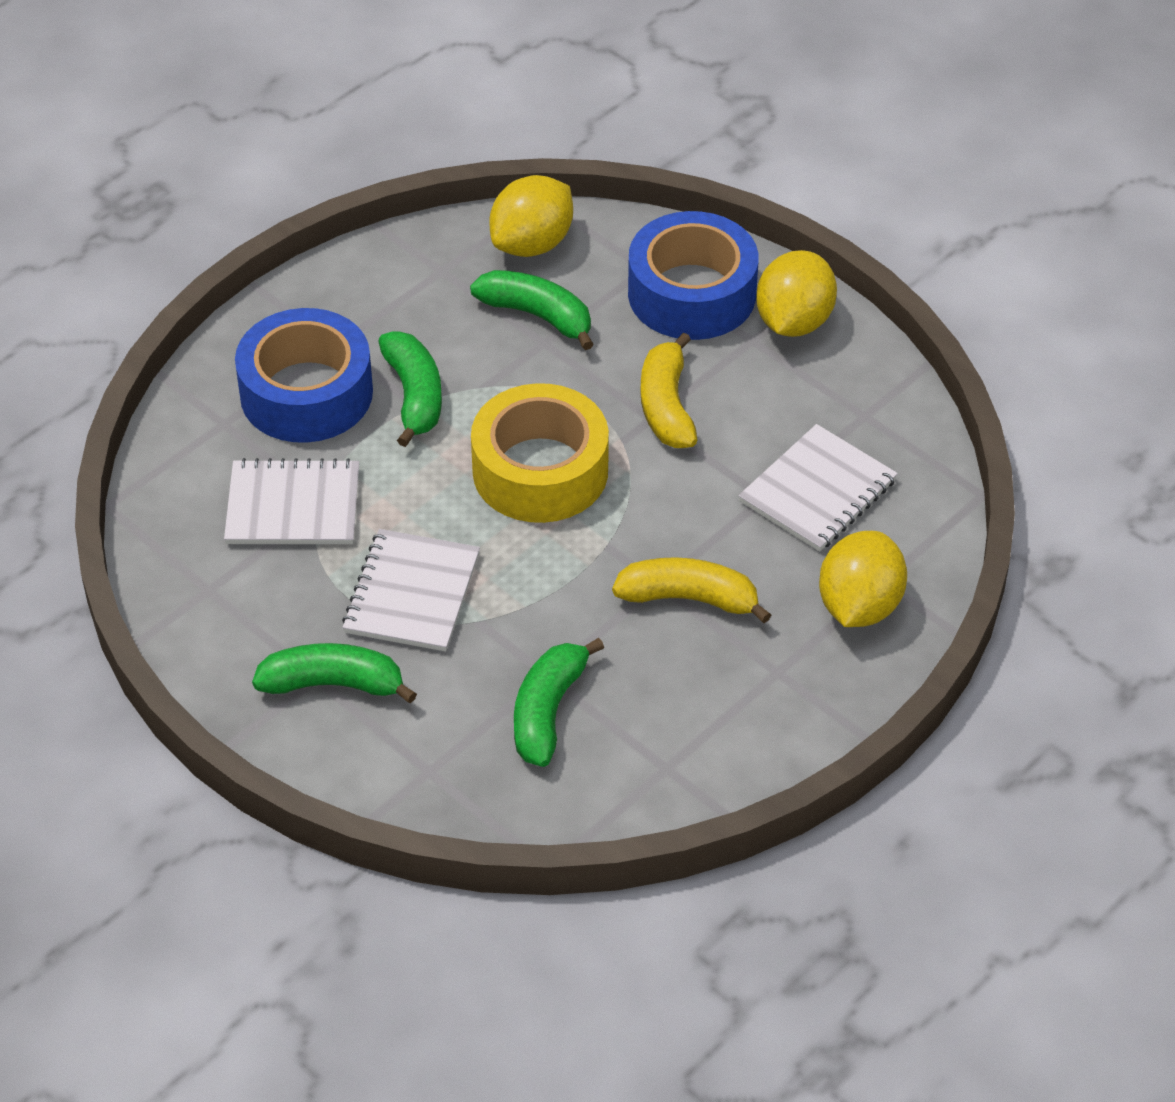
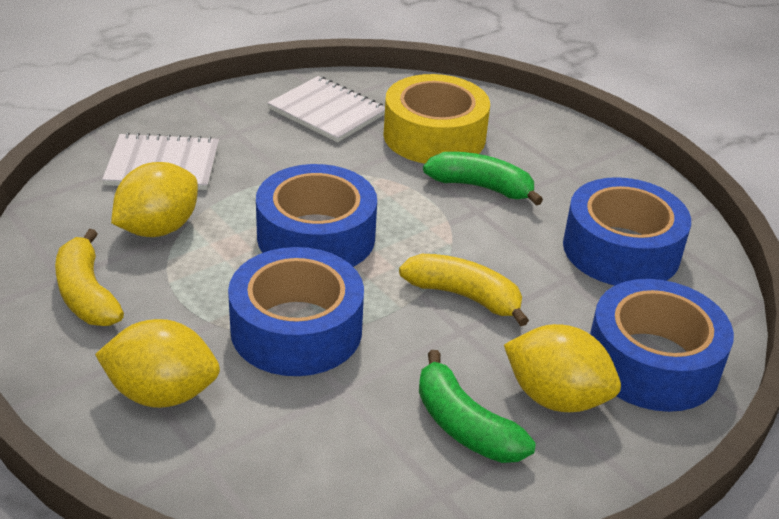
blue tape: 2 -> 4
green banana: 4 -> 2
white notebook: 3 -> 2

